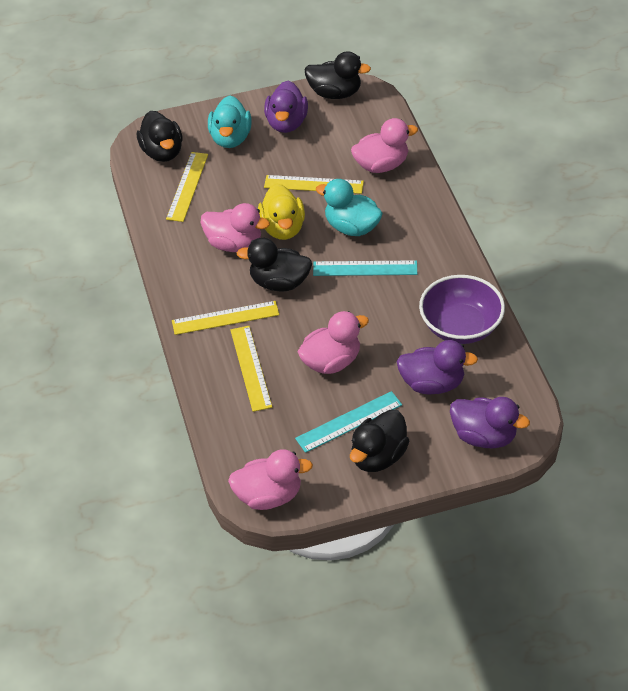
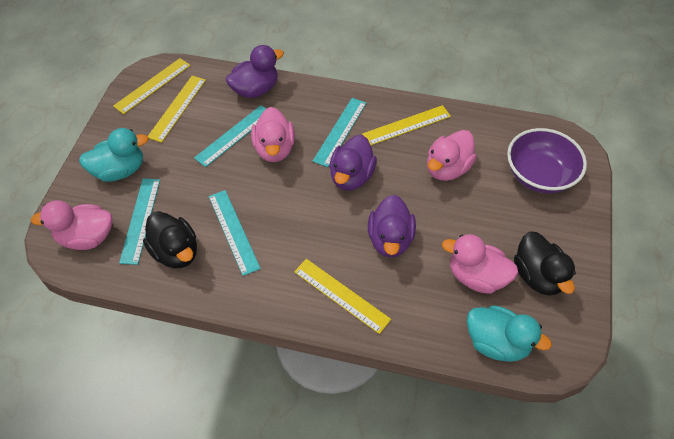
black duck: 4 -> 2
turquoise ruler: 2 -> 4
yellow duck: 1 -> 0

